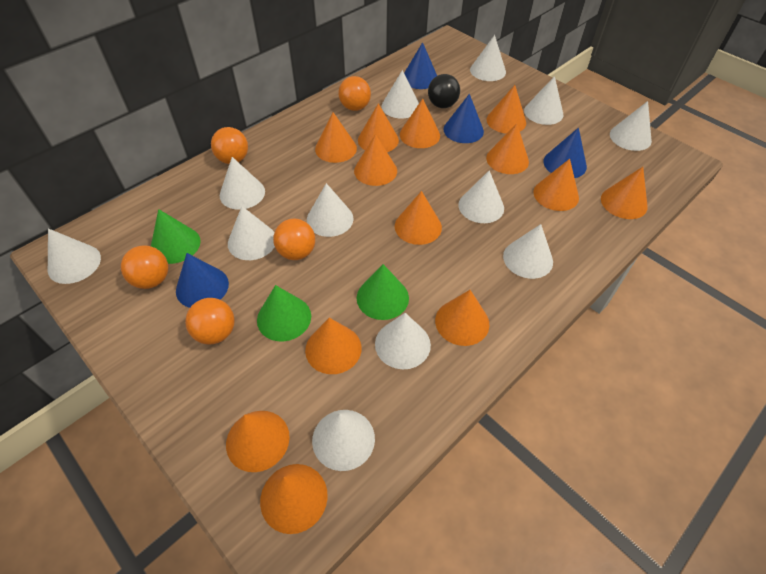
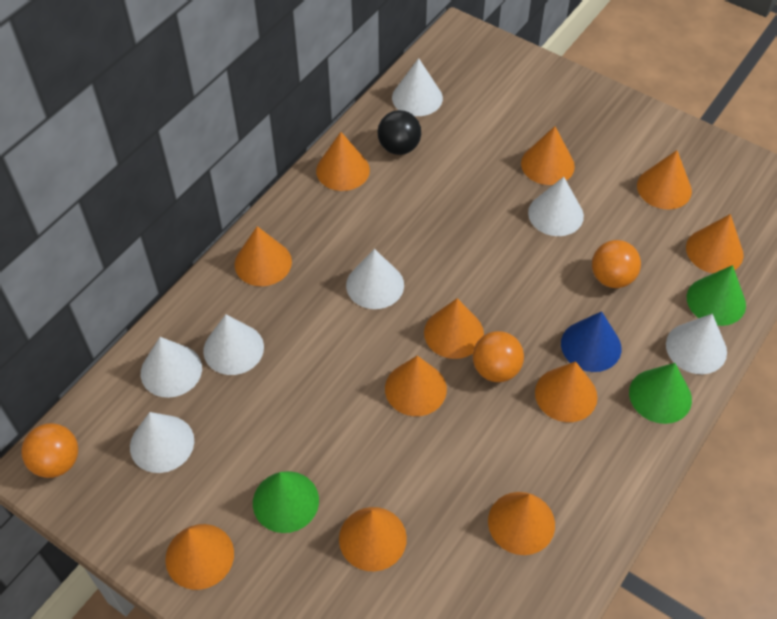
blue cone: 4 -> 1
orange ball: 5 -> 3
orange cone: 13 -> 11
white cone: 12 -> 7

